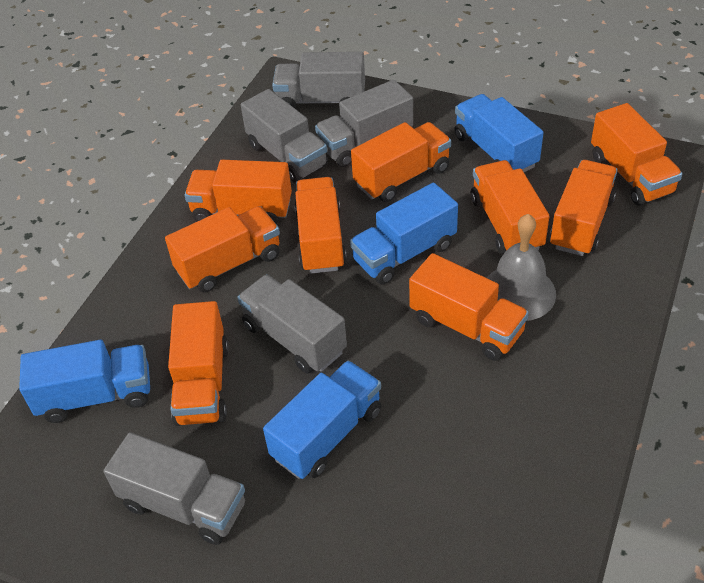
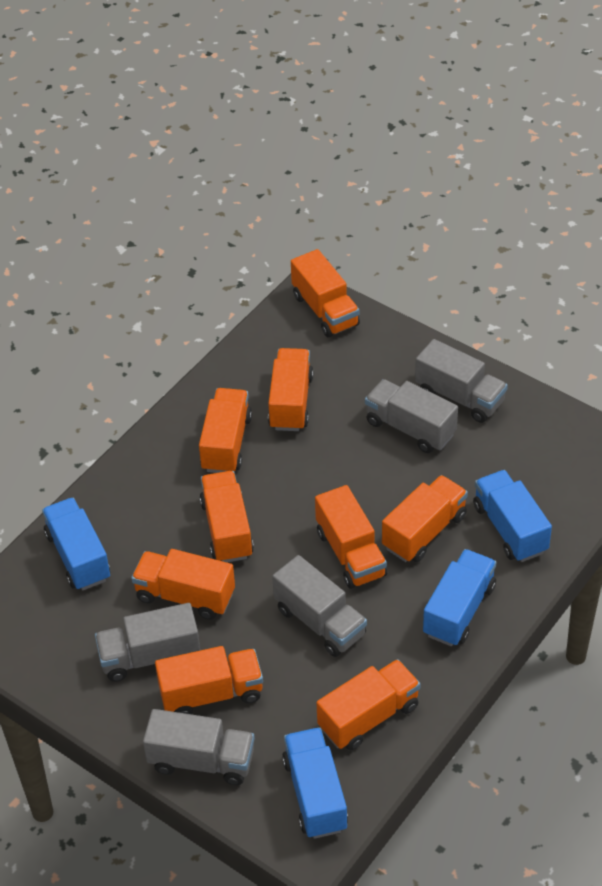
grey bell: 1 -> 0

